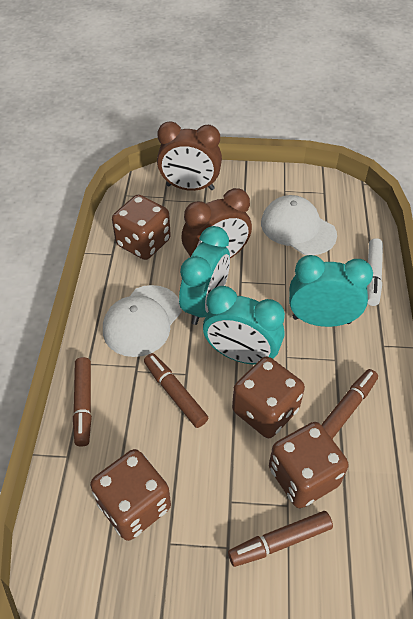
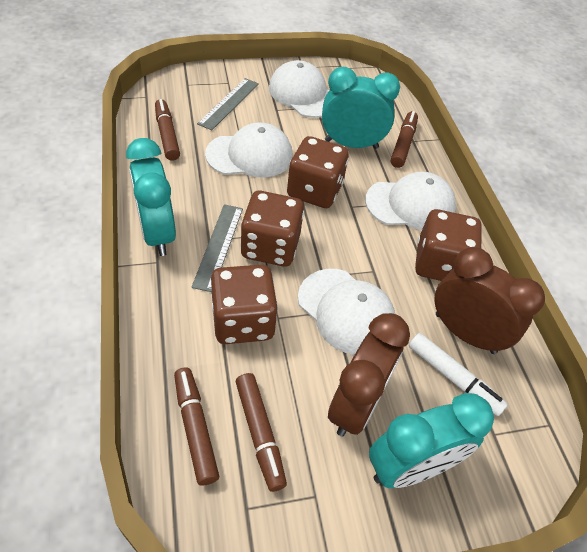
grey ruler: 0 -> 2
white cap: 2 -> 4

